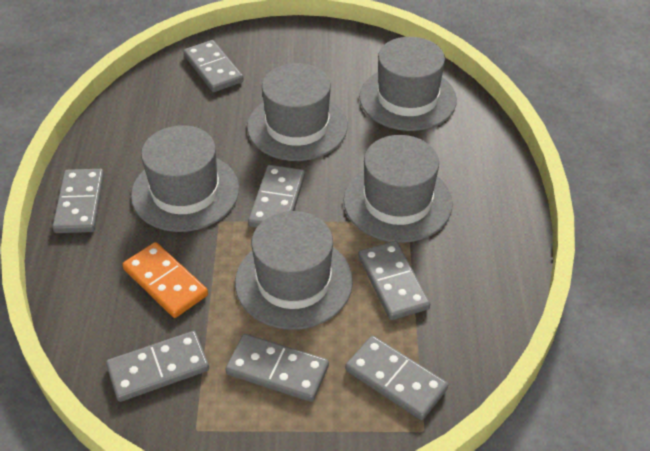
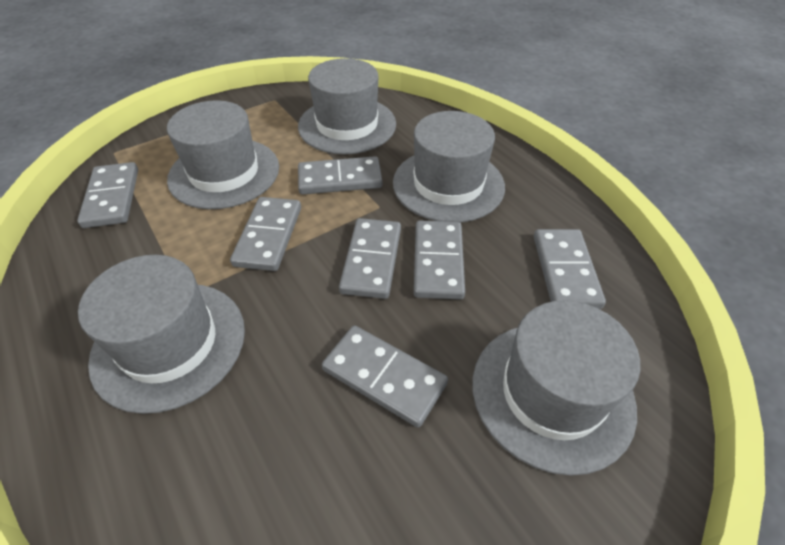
orange domino: 1 -> 0

